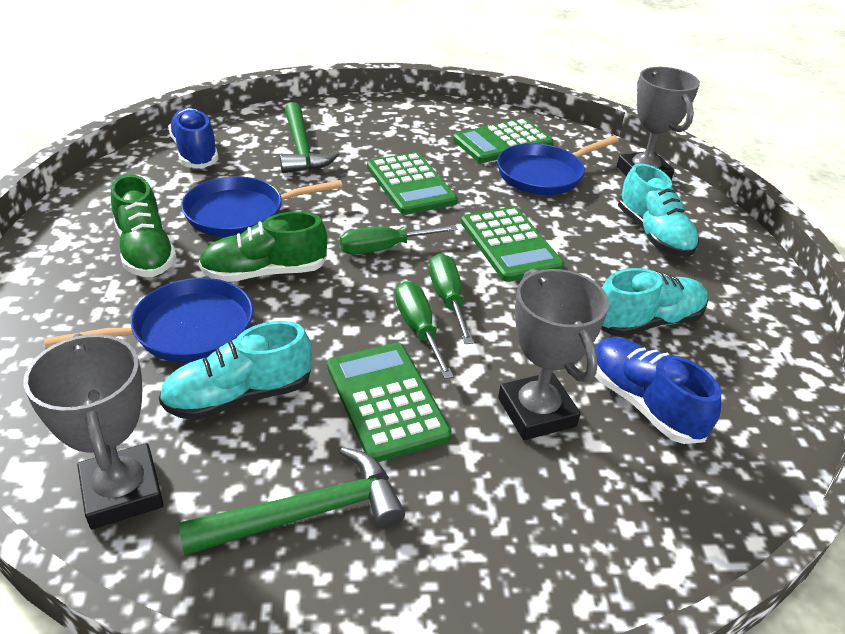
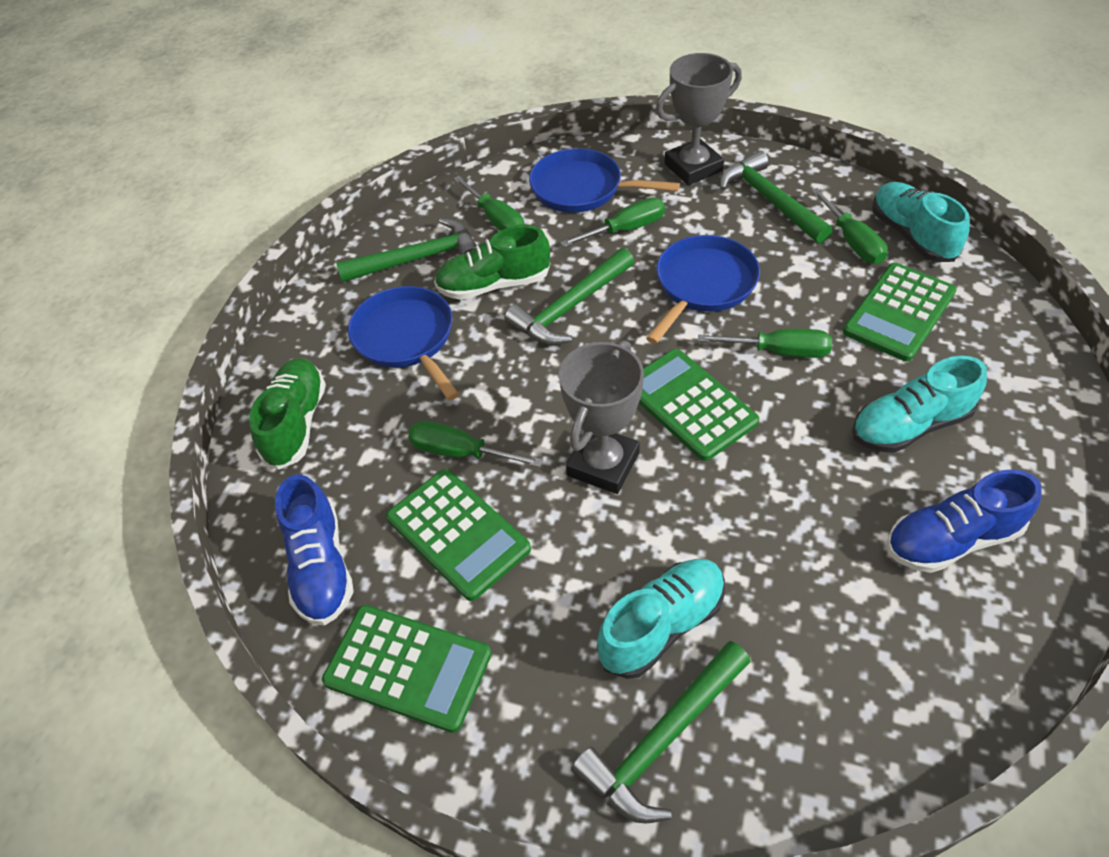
green hammer: 2 -> 4
green screwdriver: 3 -> 5
grey trophy: 3 -> 2

